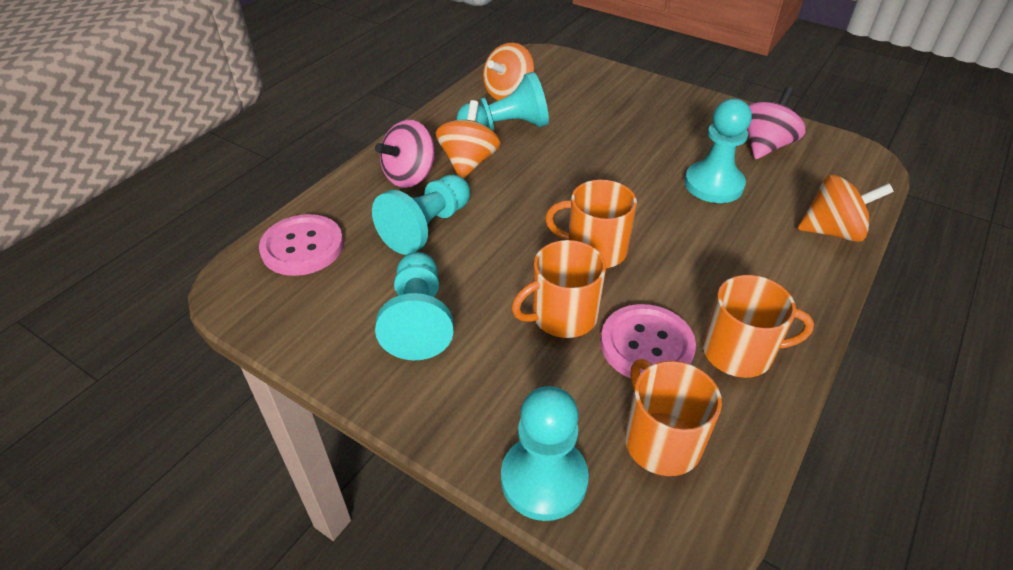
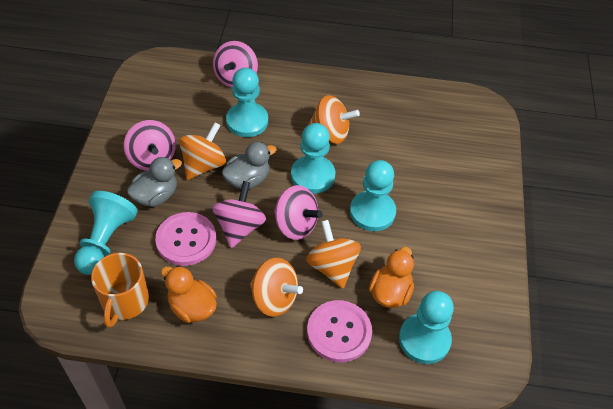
grey duck: 0 -> 2
orange duck: 0 -> 2
orange mug: 4 -> 1
orange spinning top: 3 -> 4
pink spinning top: 2 -> 4

